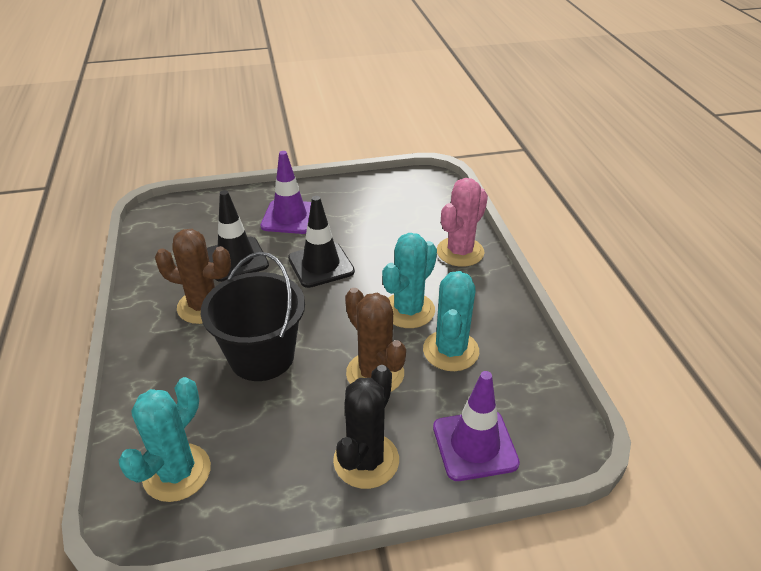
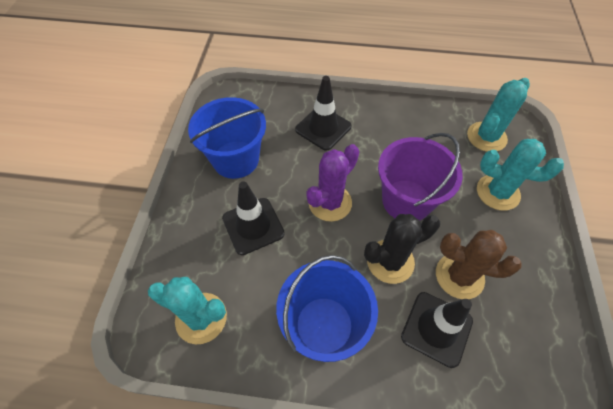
black bucket: 1 -> 0
black traffic cone: 2 -> 3
blue bucket: 0 -> 2
brown cactus: 2 -> 1
pink cactus: 1 -> 0
purple bucket: 0 -> 1
purple cactus: 0 -> 1
purple traffic cone: 2 -> 0

